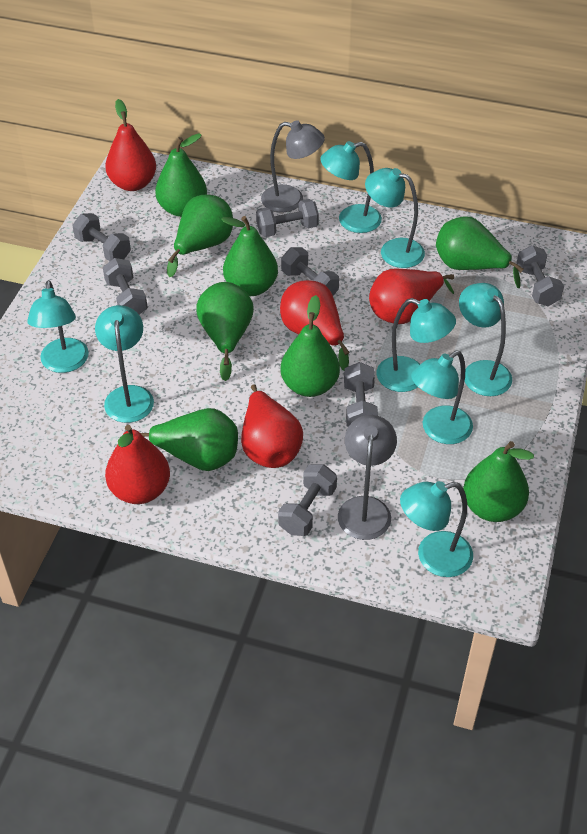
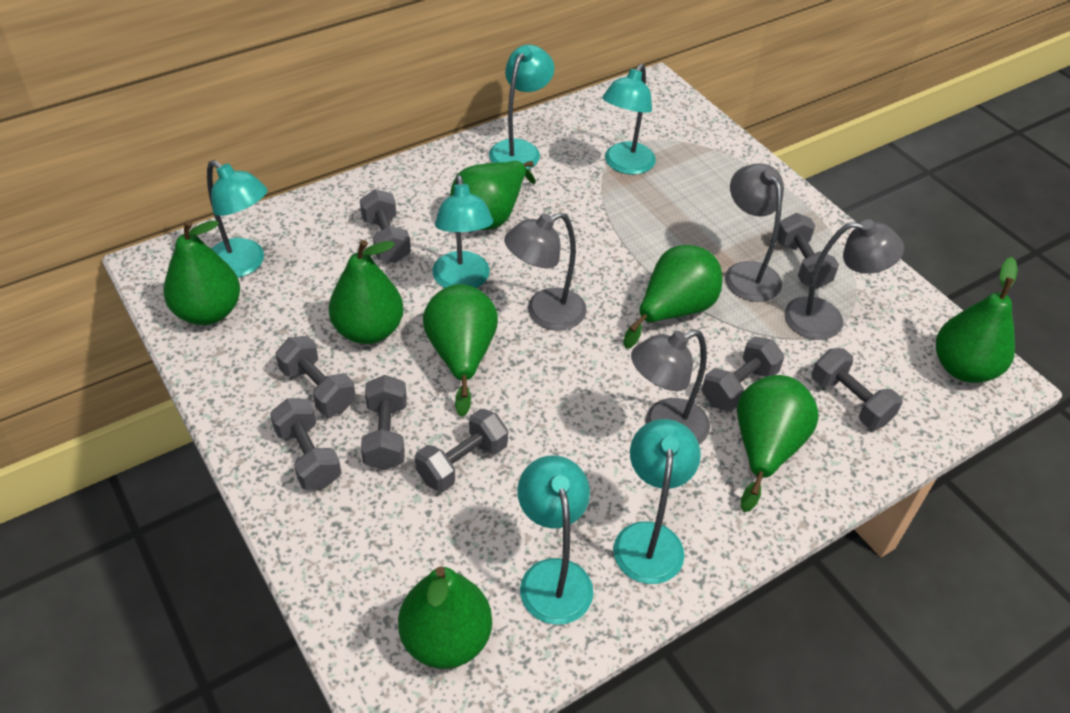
grey dumbbell: 7 -> 8
grey lamp: 2 -> 4
red pear: 5 -> 0
turquoise lamp: 8 -> 6

